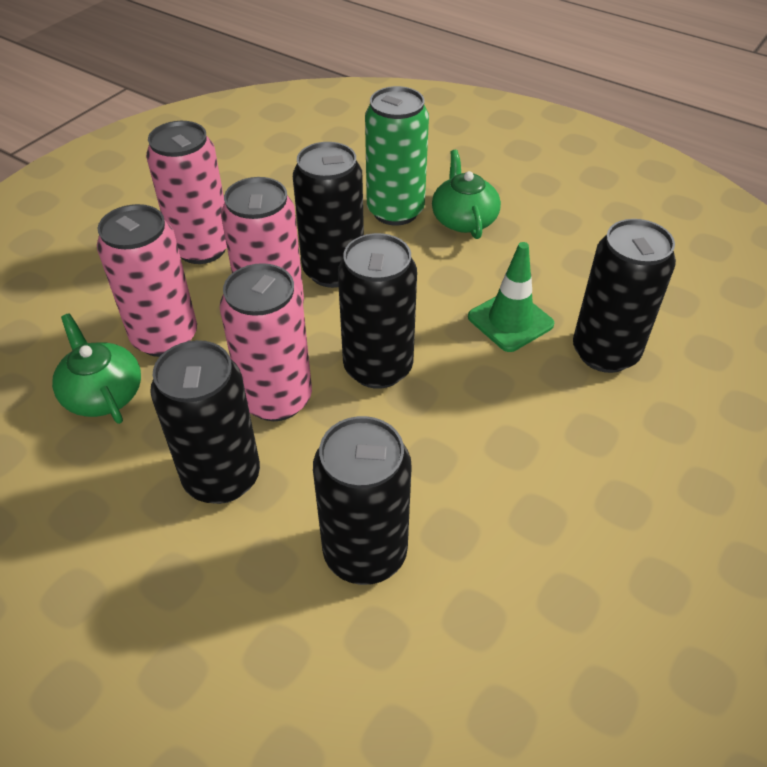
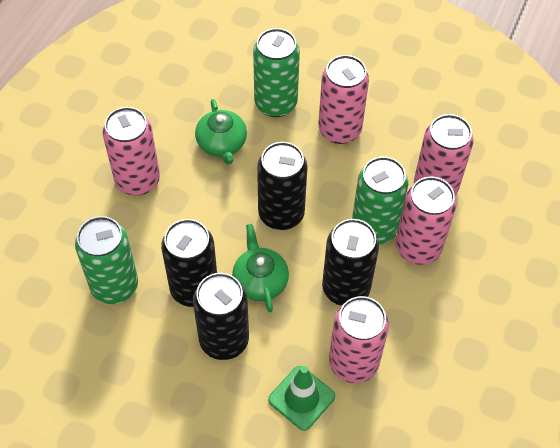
black can: 5 -> 4
green can: 1 -> 3
pink can: 4 -> 5

